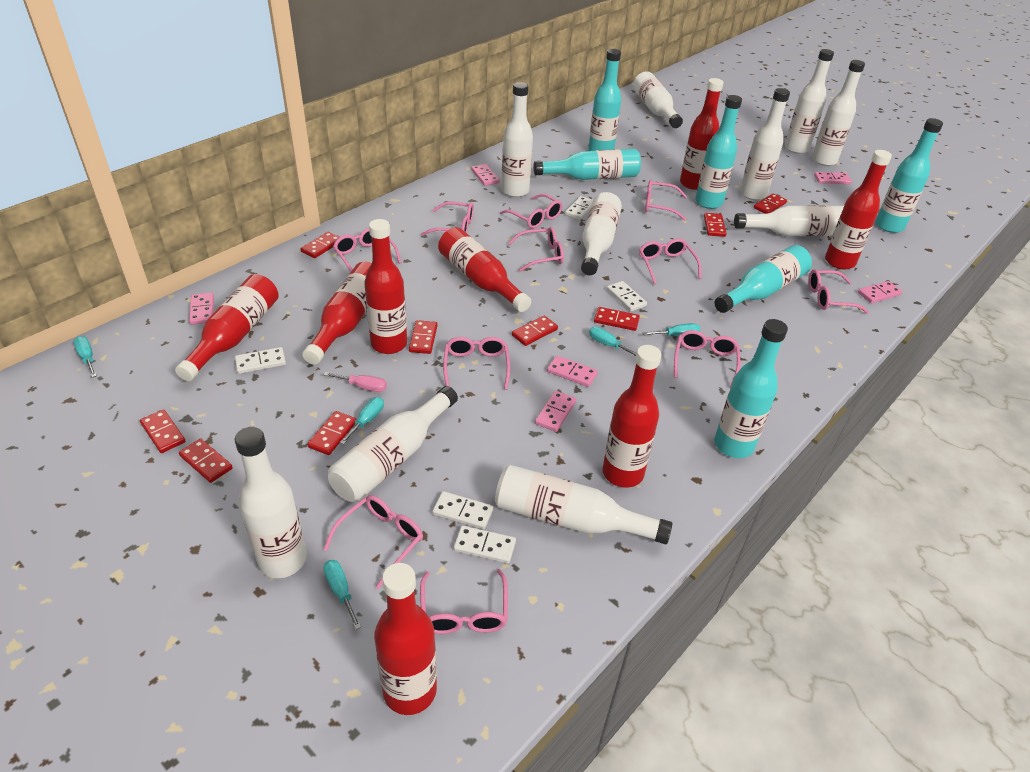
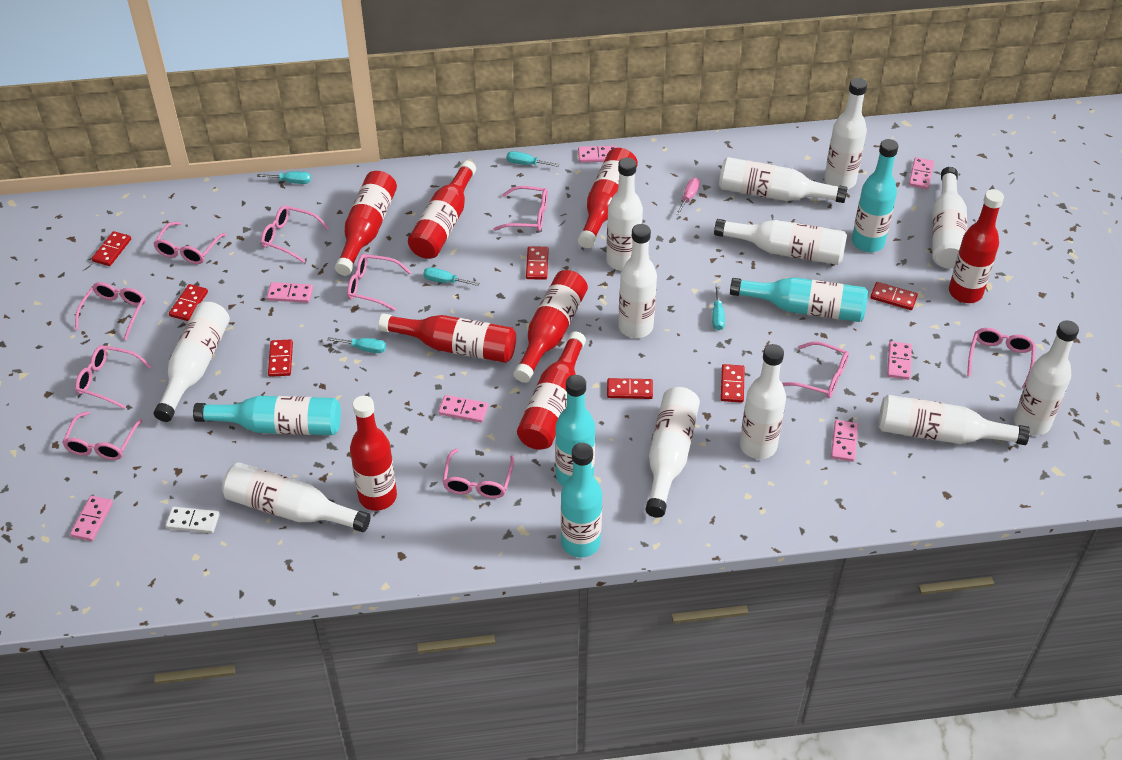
pink domino: 6 -> 7
pink glasses: 11 -> 10
red domino: 9 -> 7
turquoise bottle: 6 -> 5
white bottle: 10 -> 12
white domino: 5 -> 1

